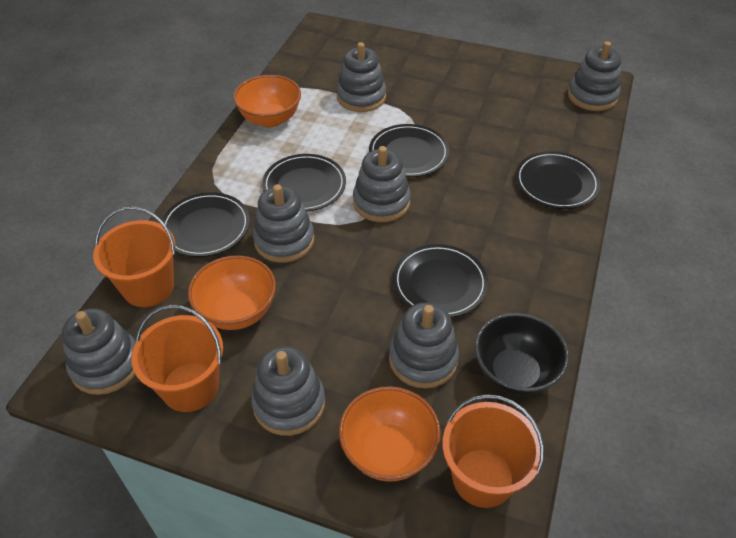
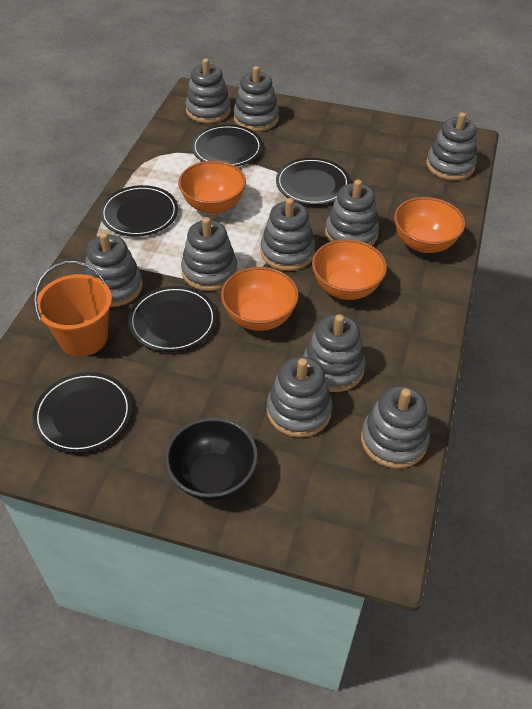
grey stacking toy: 7 -> 10
orange bowl: 3 -> 4
orange bucket: 3 -> 1

